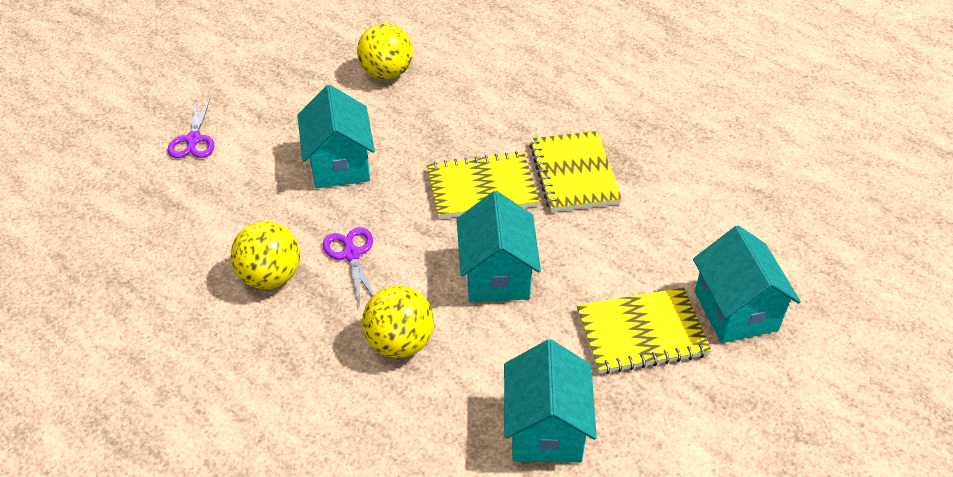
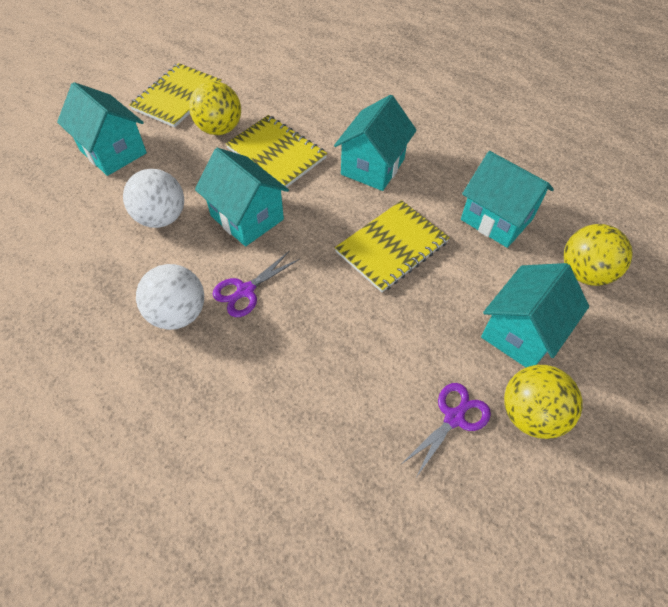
turquoise house: 4 -> 5
white ball: 0 -> 2

